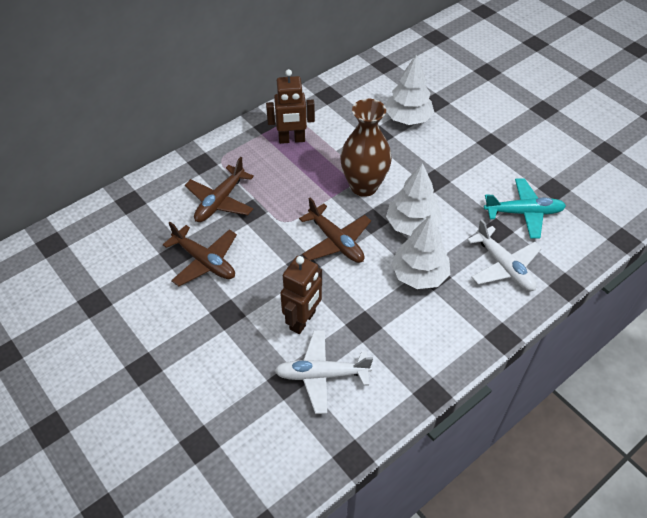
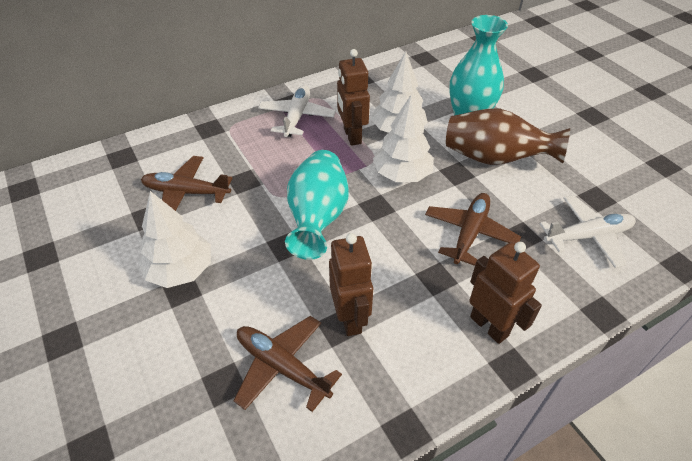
brown robot: 2 -> 3
turquoise plane: 1 -> 0
turquoise vase: 0 -> 2

